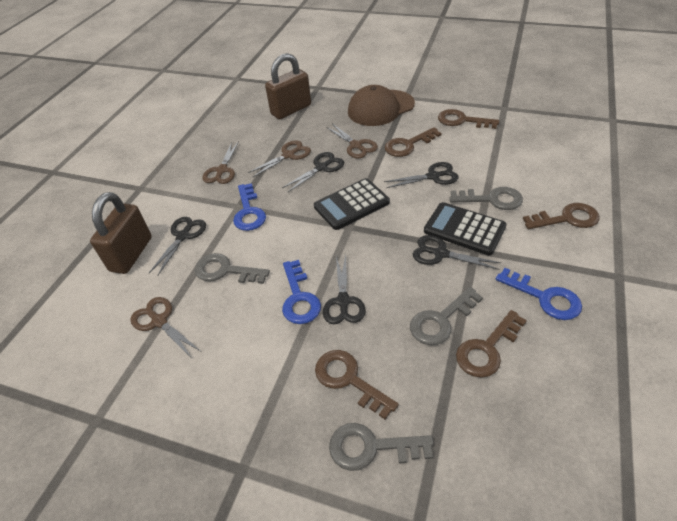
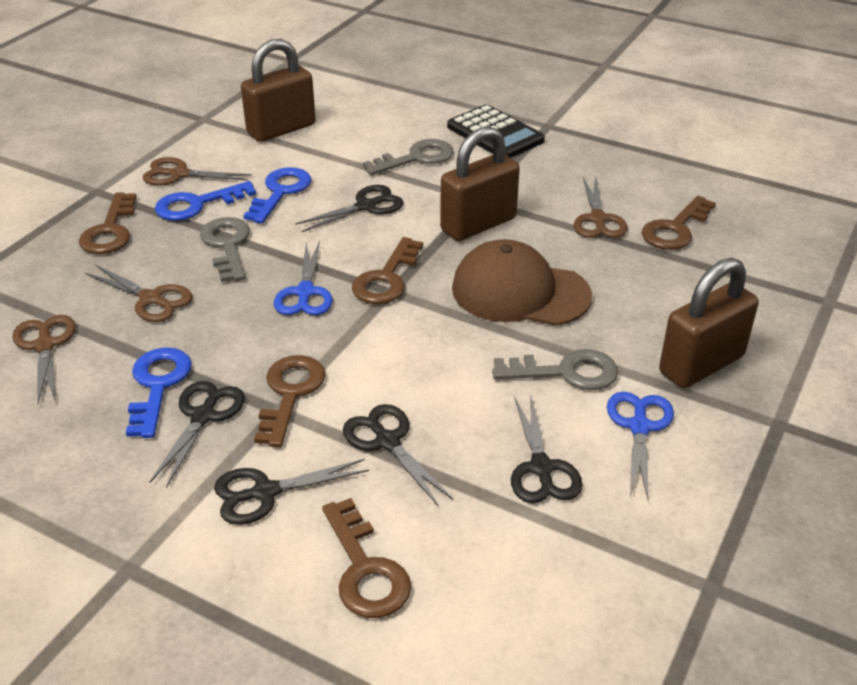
black calculator: 2 -> 1
blue scissors: 0 -> 2
brown padlock: 2 -> 3
grey key: 4 -> 3

